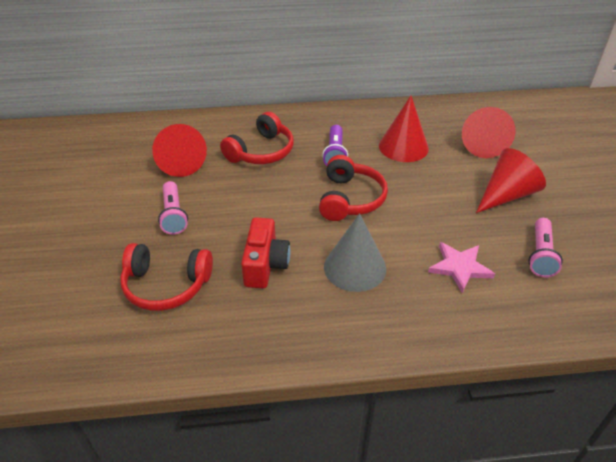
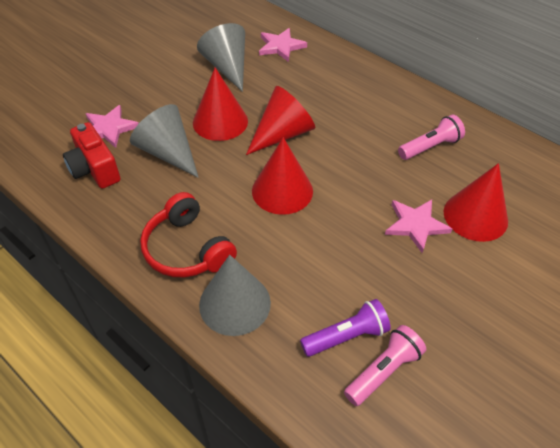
grey cone: 1 -> 3
pink star: 1 -> 3
red headphones: 3 -> 1

